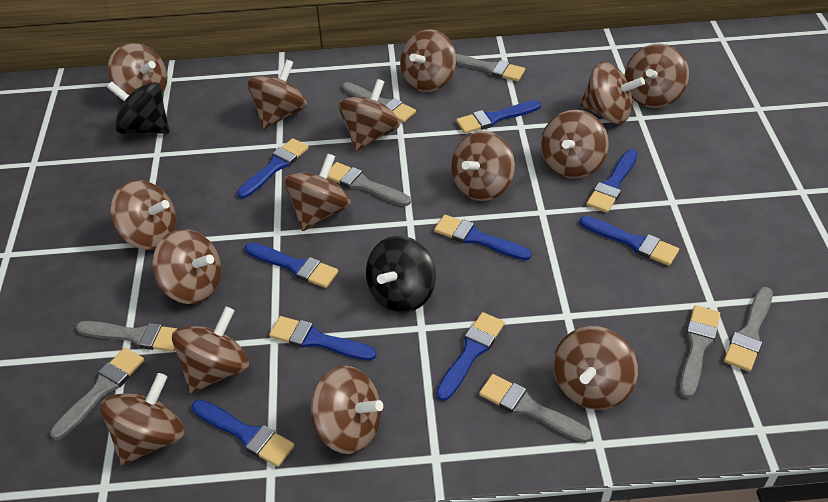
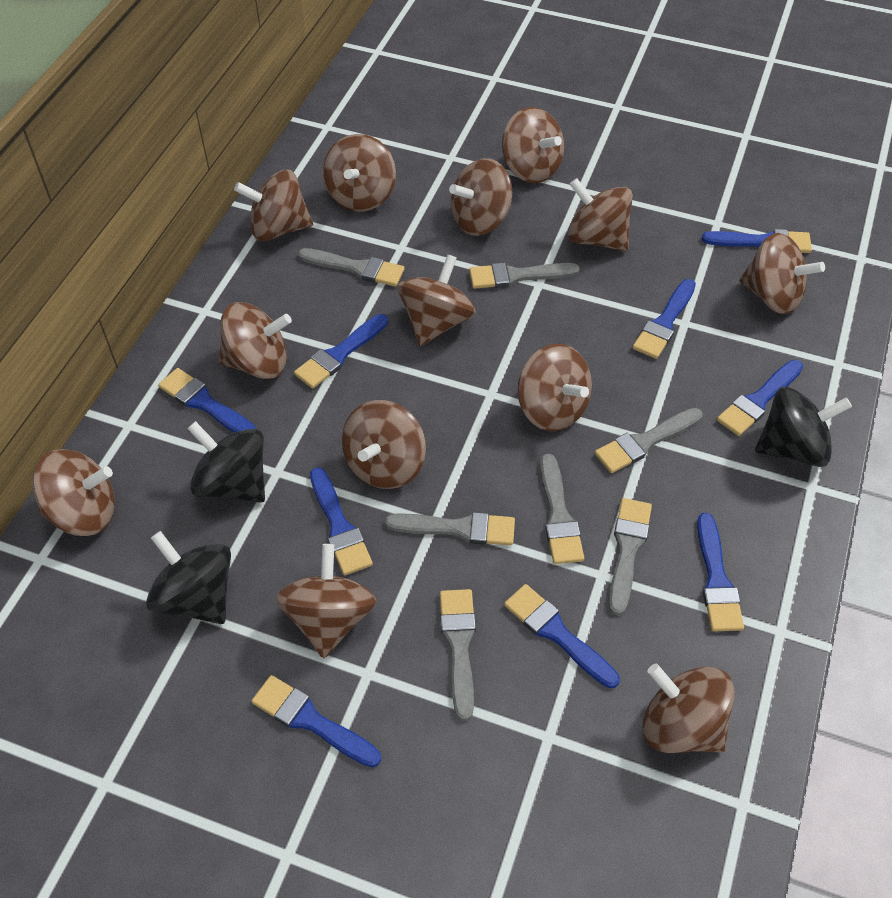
black spinning top: 2 -> 3
brown spinning top: 15 -> 13
grey brush: 8 -> 7

